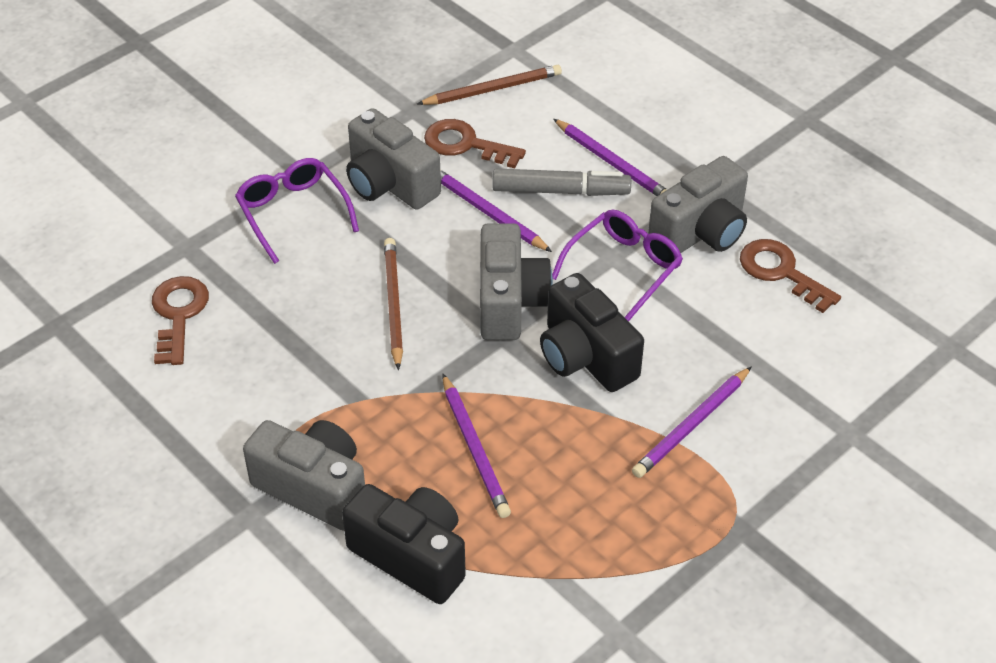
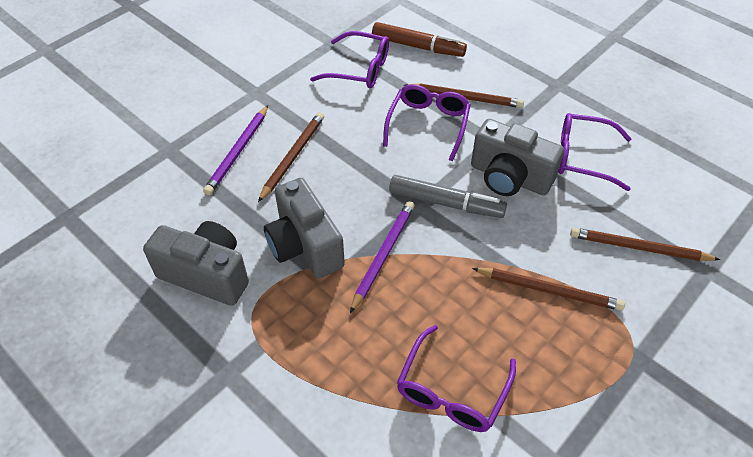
black camera: 2 -> 0
brown key: 3 -> 0
brown marker: 0 -> 1
brown pencil: 2 -> 4
grey camera: 4 -> 3
purple glasses: 2 -> 4
purple pencil: 4 -> 2

